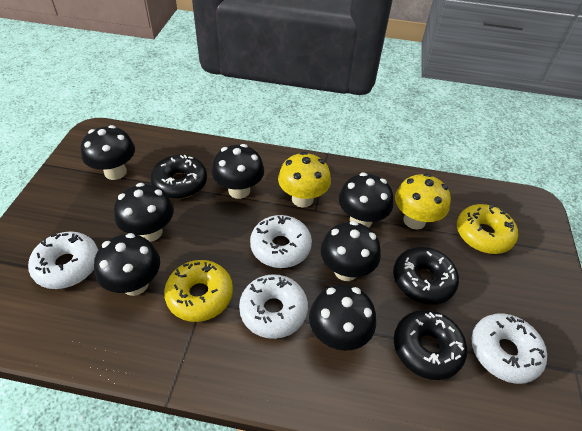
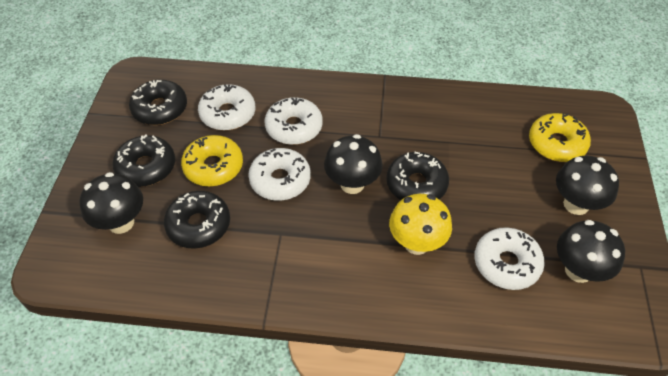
black donut: 3 -> 4
black mushroom: 7 -> 4
yellow mushroom: 2 -> 1

